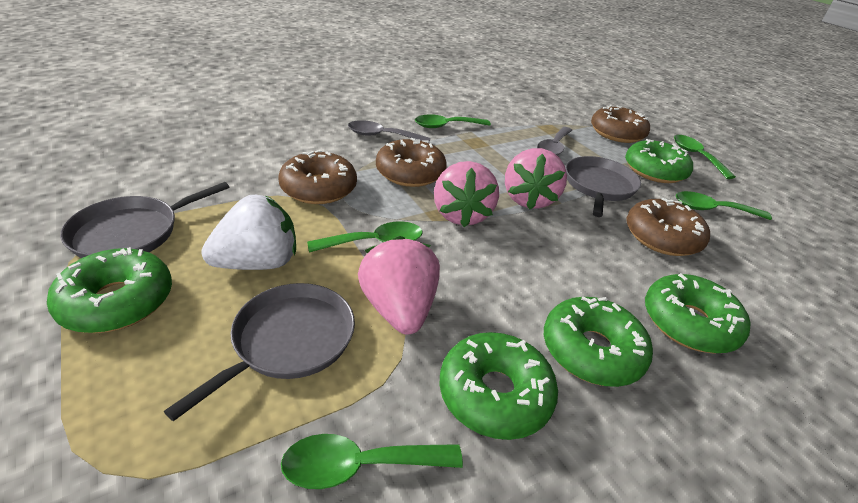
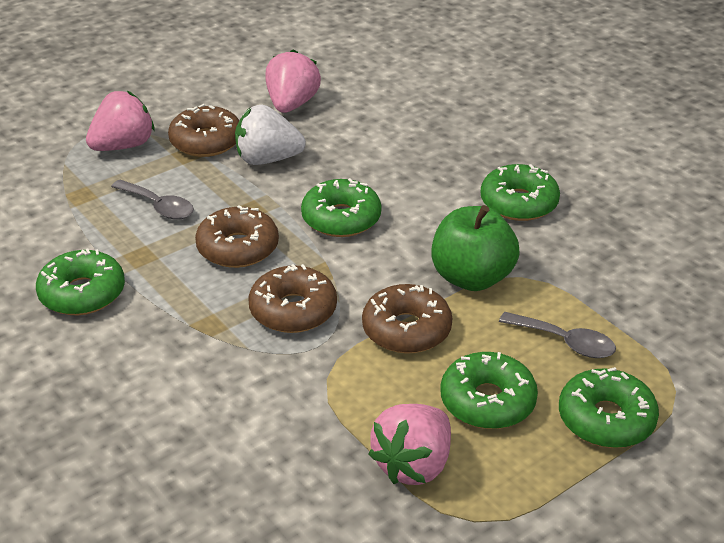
green apple: 0 -> 1
green spoon: 5 -> 0
grey pan: 3 -> 0

